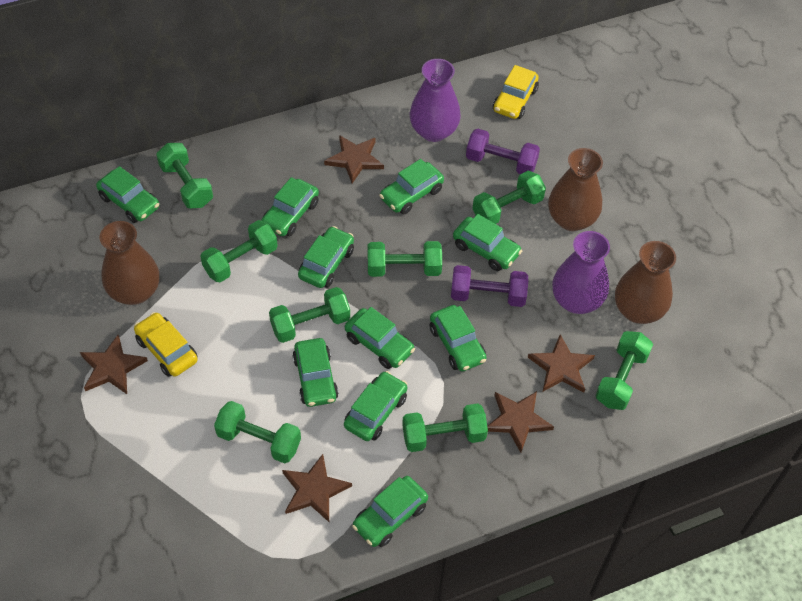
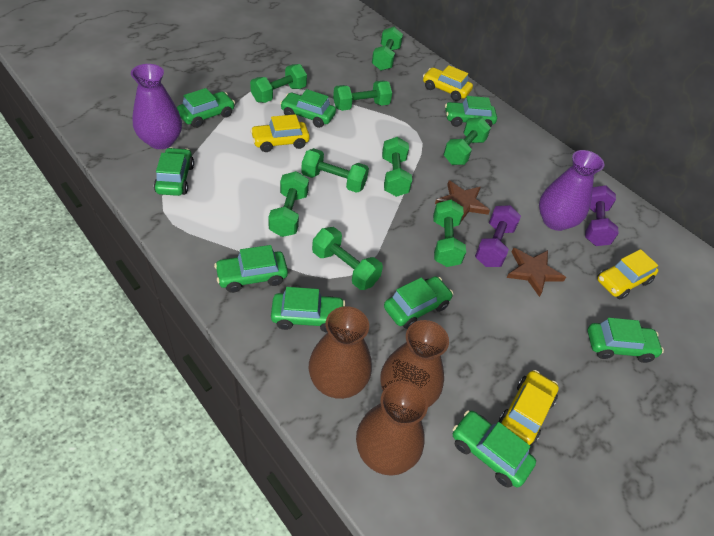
brown star: 5 -> 2
green car: 10 -> 9
green dumbbell: 8 -> 9
yellow car: 2 -> 4

